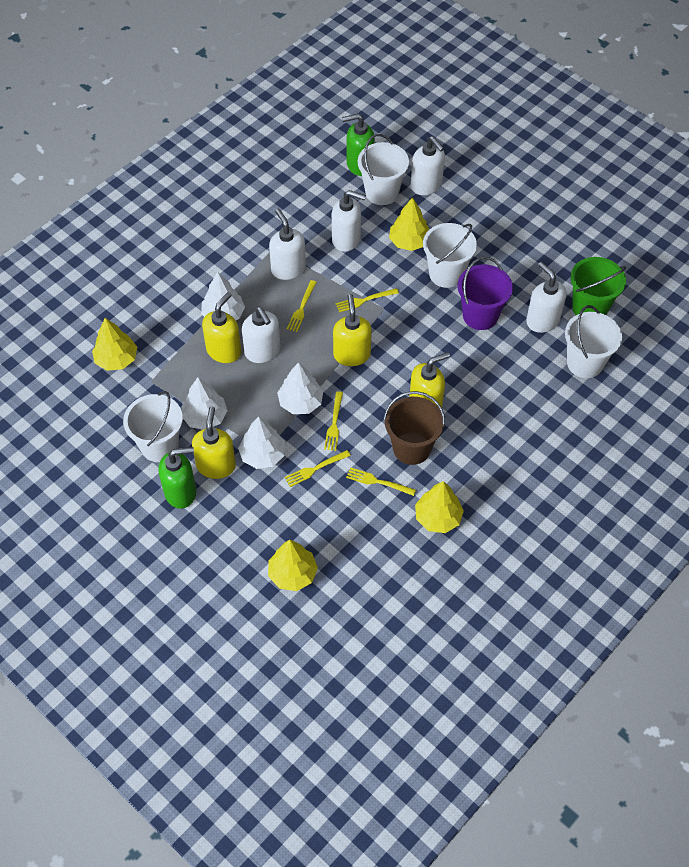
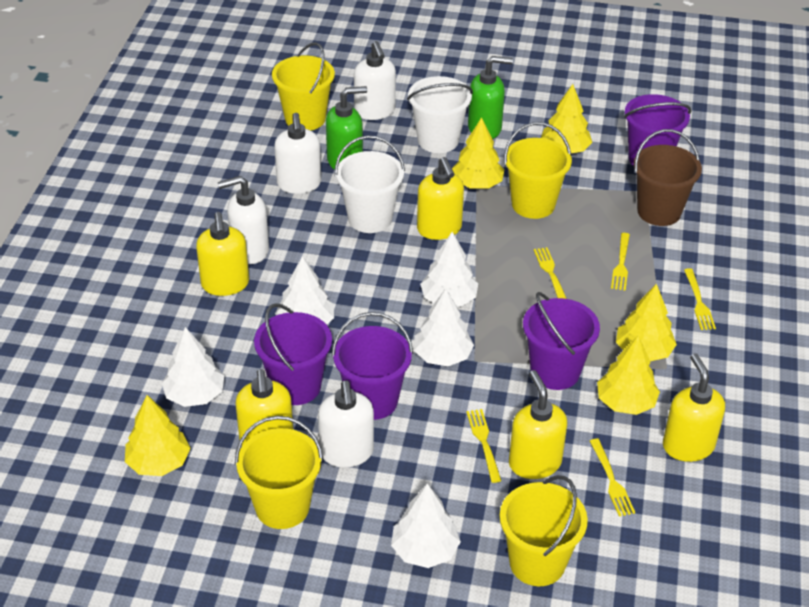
green bucket: 1 -> 0
purple bucket: 1 -> 4
white bucket: 4 -> 2
white soap dispenser: 5 -> 4
white tree: 4 -> 5
yellow bucket: 0 -> 4
yellow soap dispenser: 4 -> 5
yellow tree: 4 -> 5

